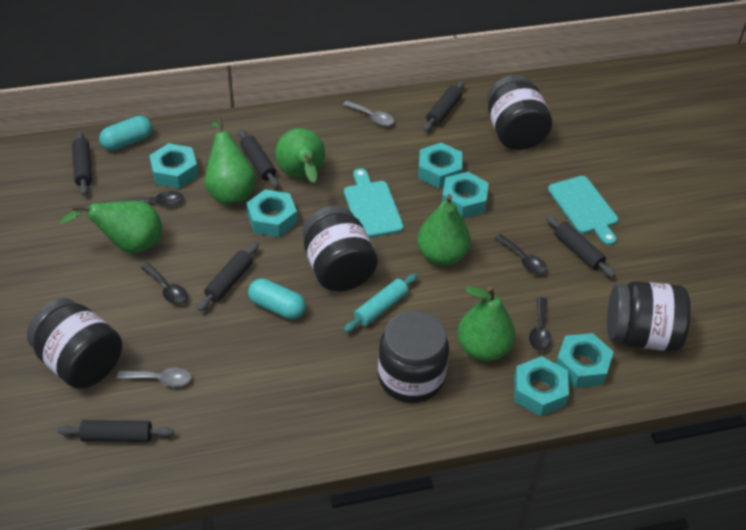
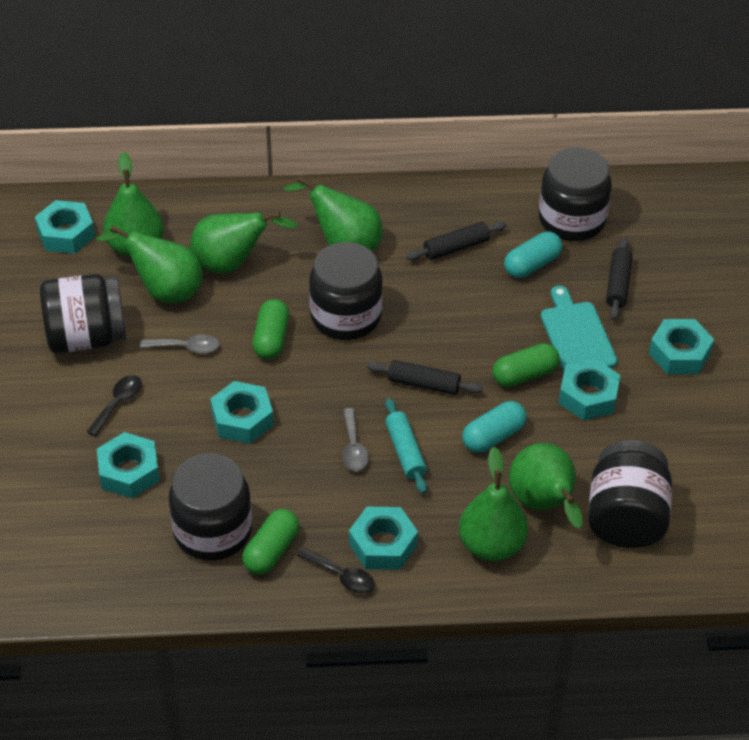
black rolling pin: 6 -> 3
black spoon: 4 -> 2
green capsule: 0 -> 3
green pear: 5 -> 6
turquoise cutting board: 2 -> 1

